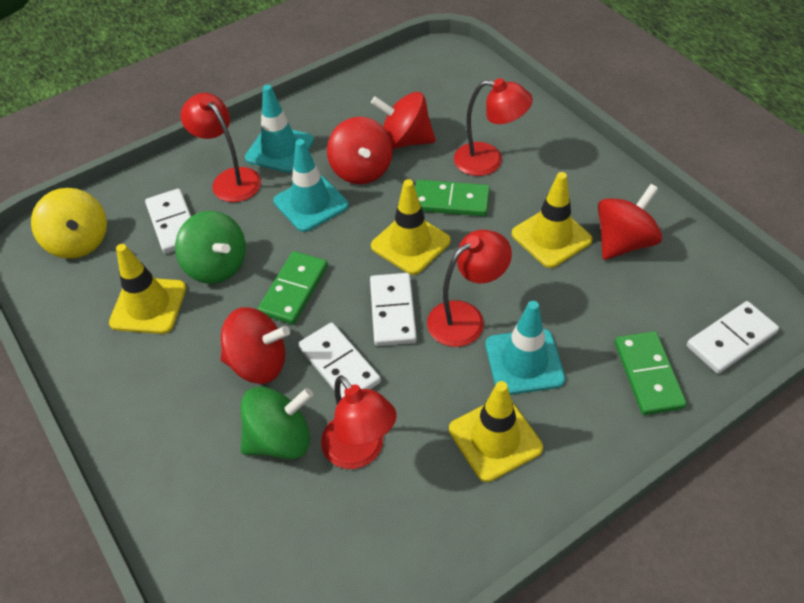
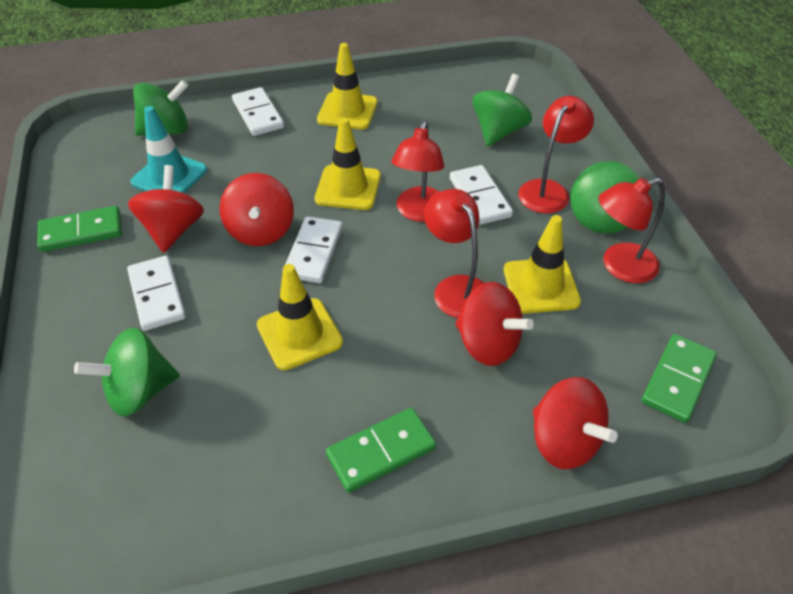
green spinning top: 2 -> 4
turquoise traffic cone: 3 -> 1
yellow spinning top: 1 -> 0

